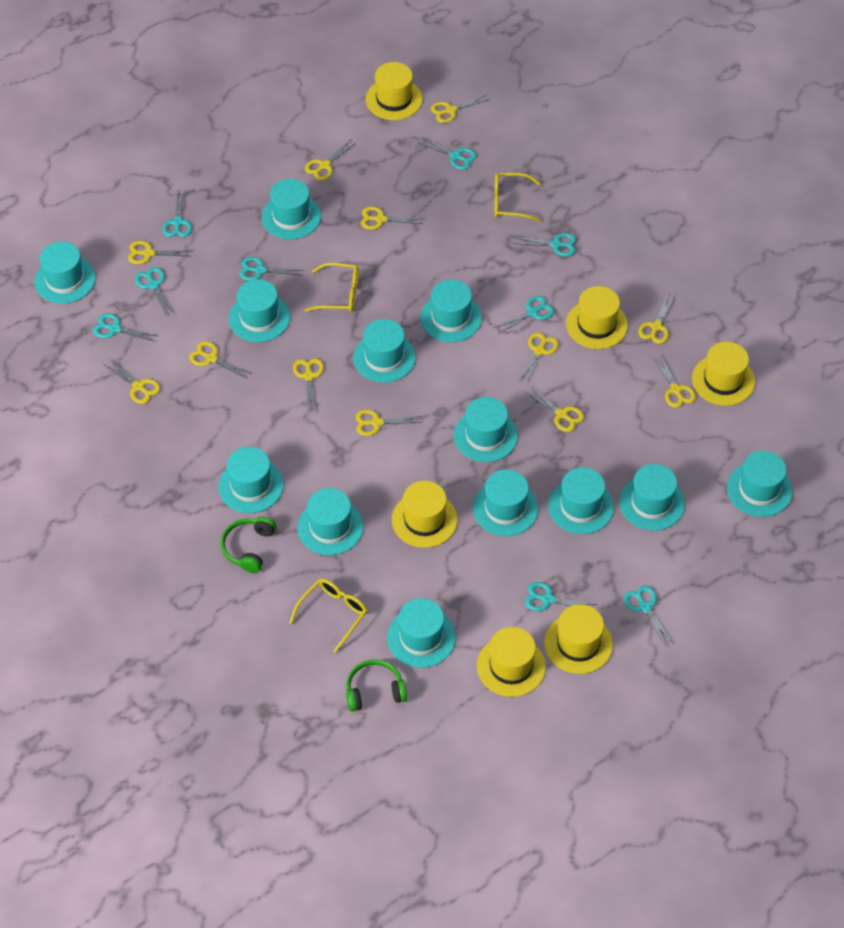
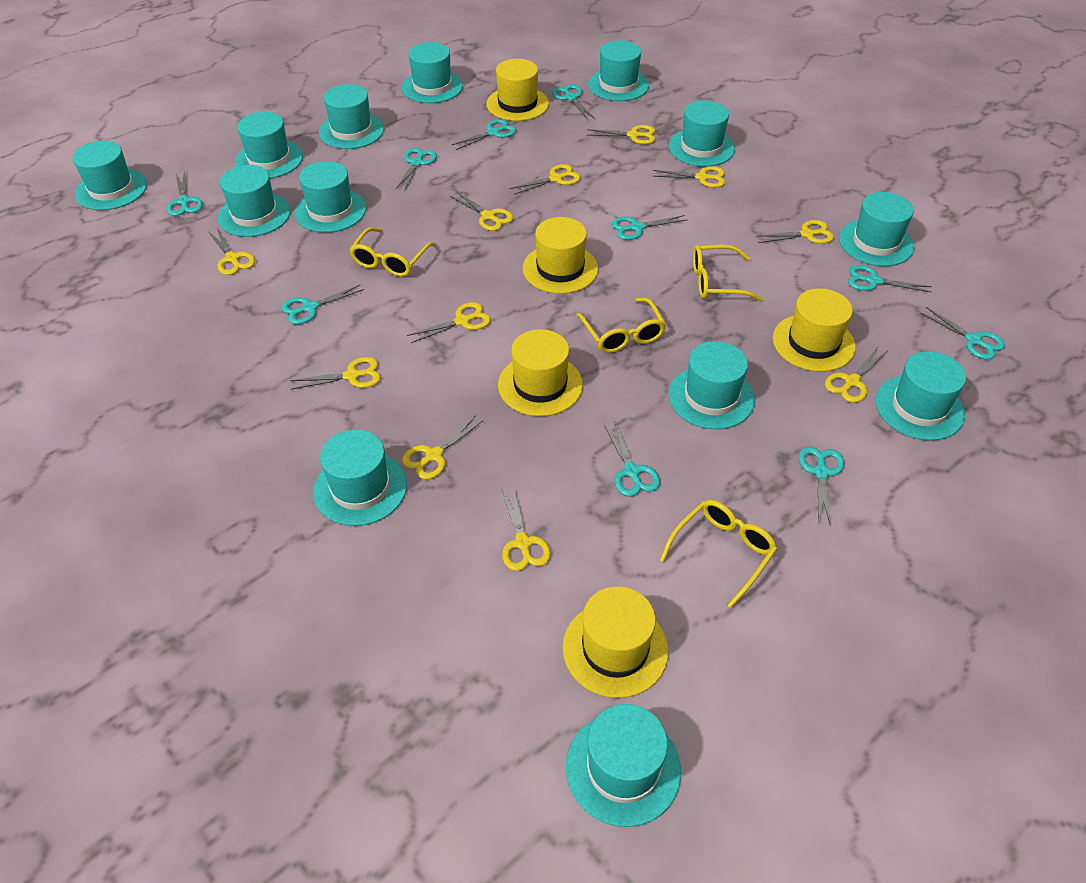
green headphones: 2 -> 0
turquoise scissors: 9 -> 10
yellow glasses: 3 -> 4
yellow hat: 6 -> 5
yellow scissors: 12 -> 11

